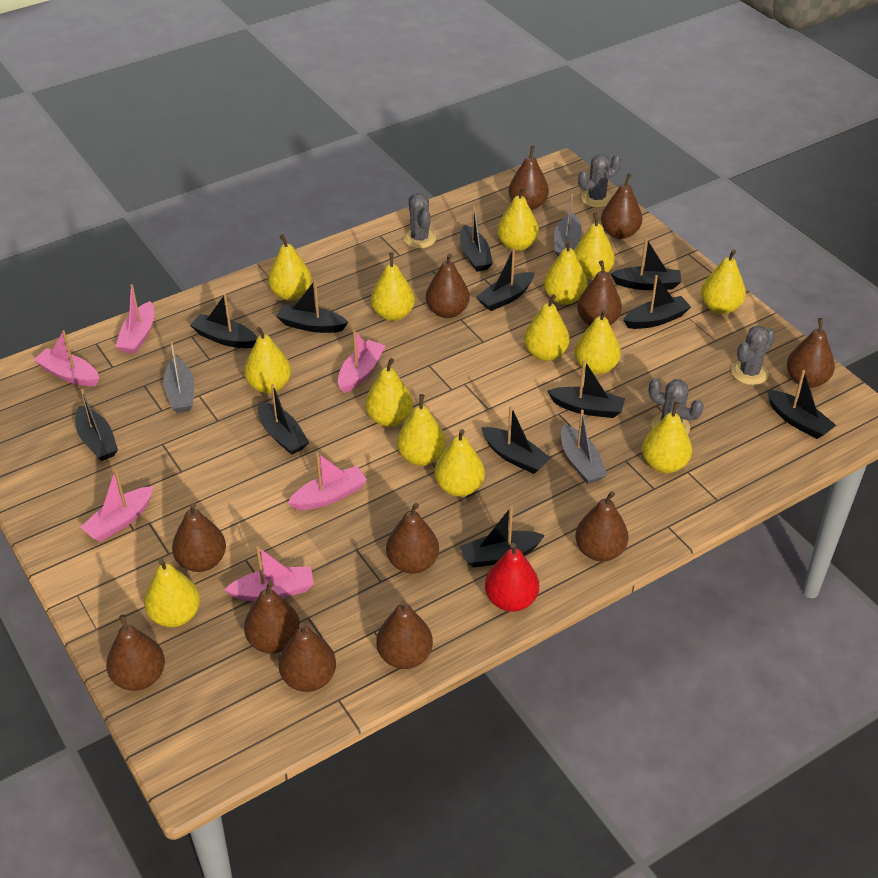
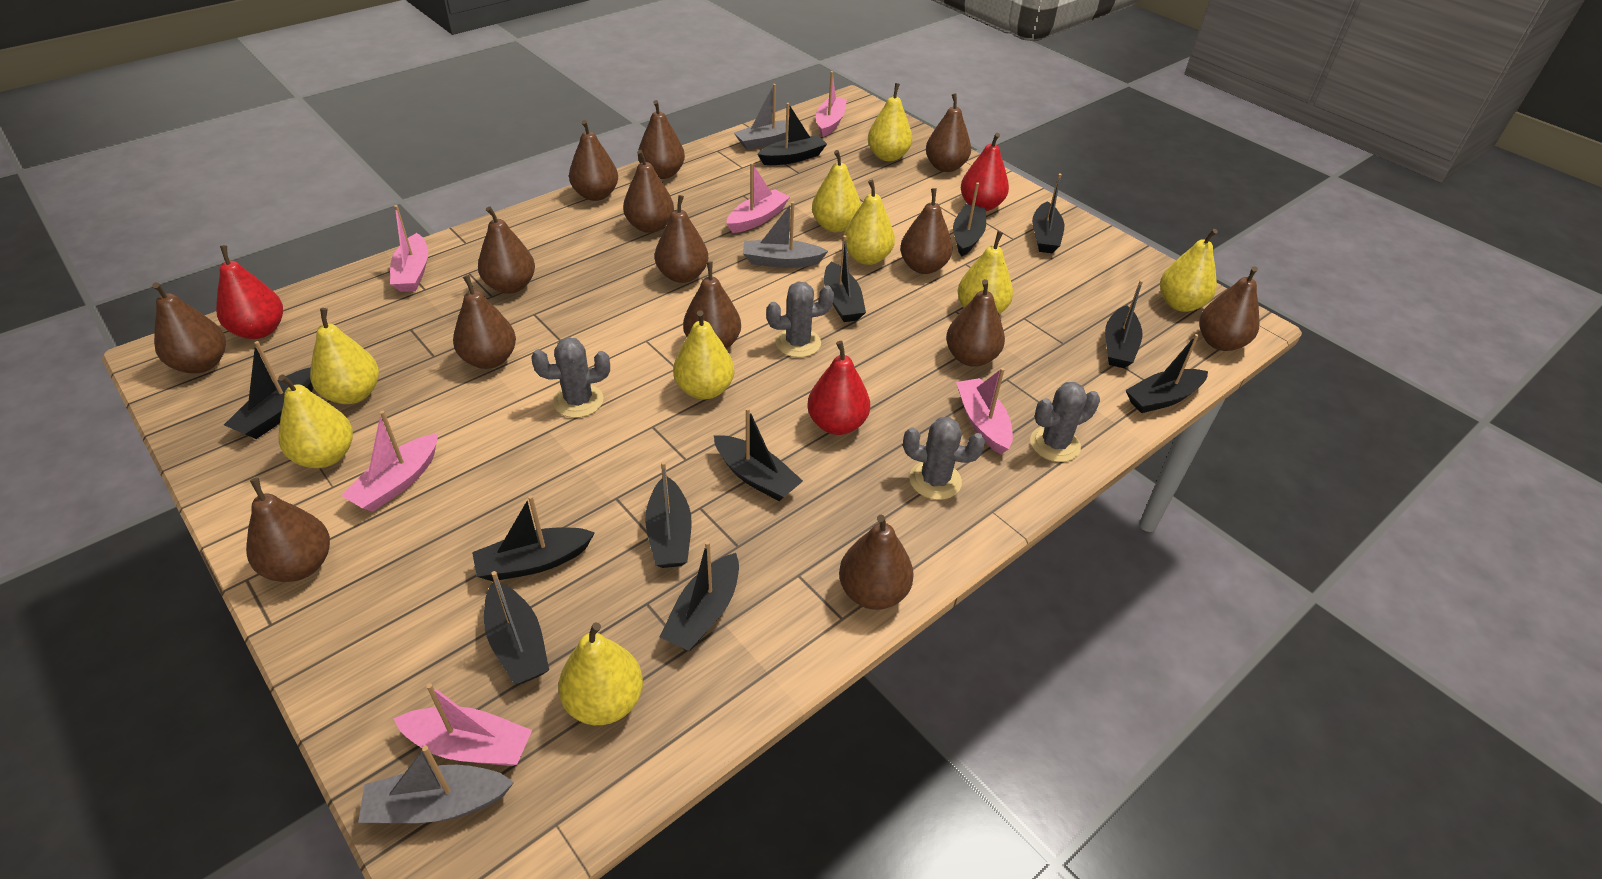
brown pear: 12 -> 14
red pear: 1 -> 3
yellow pear: 14 -> 9

